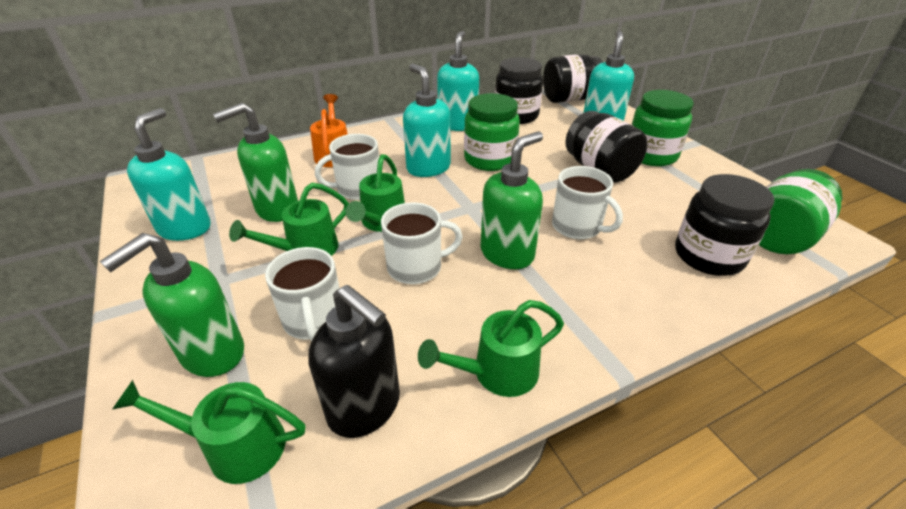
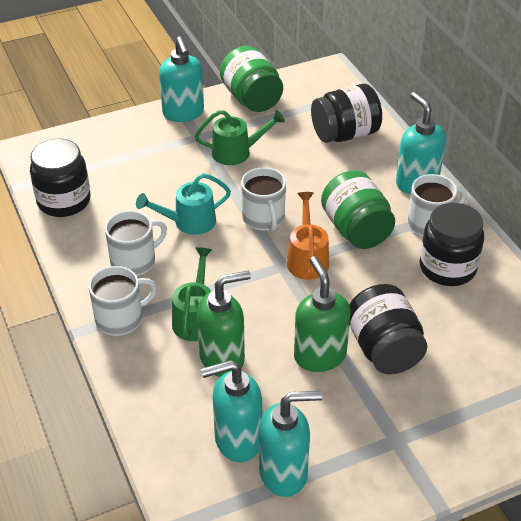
black soap dispenser: 1 -> 0
green jar: 3 -> 2
green soap dispenser: 3 -> 2
green watering can: 4 -> 2
turquoise watering can: 0 -> 1

